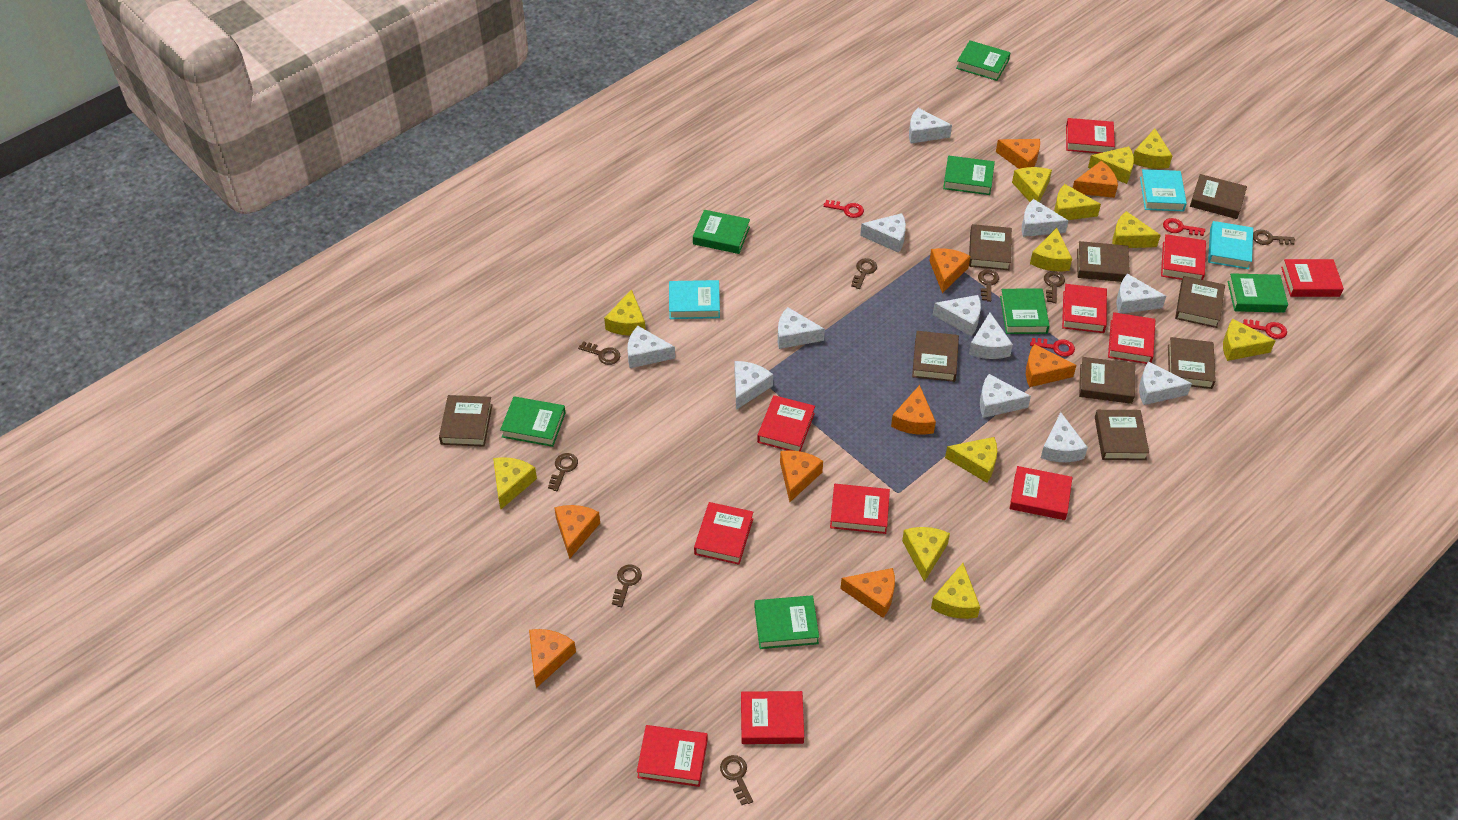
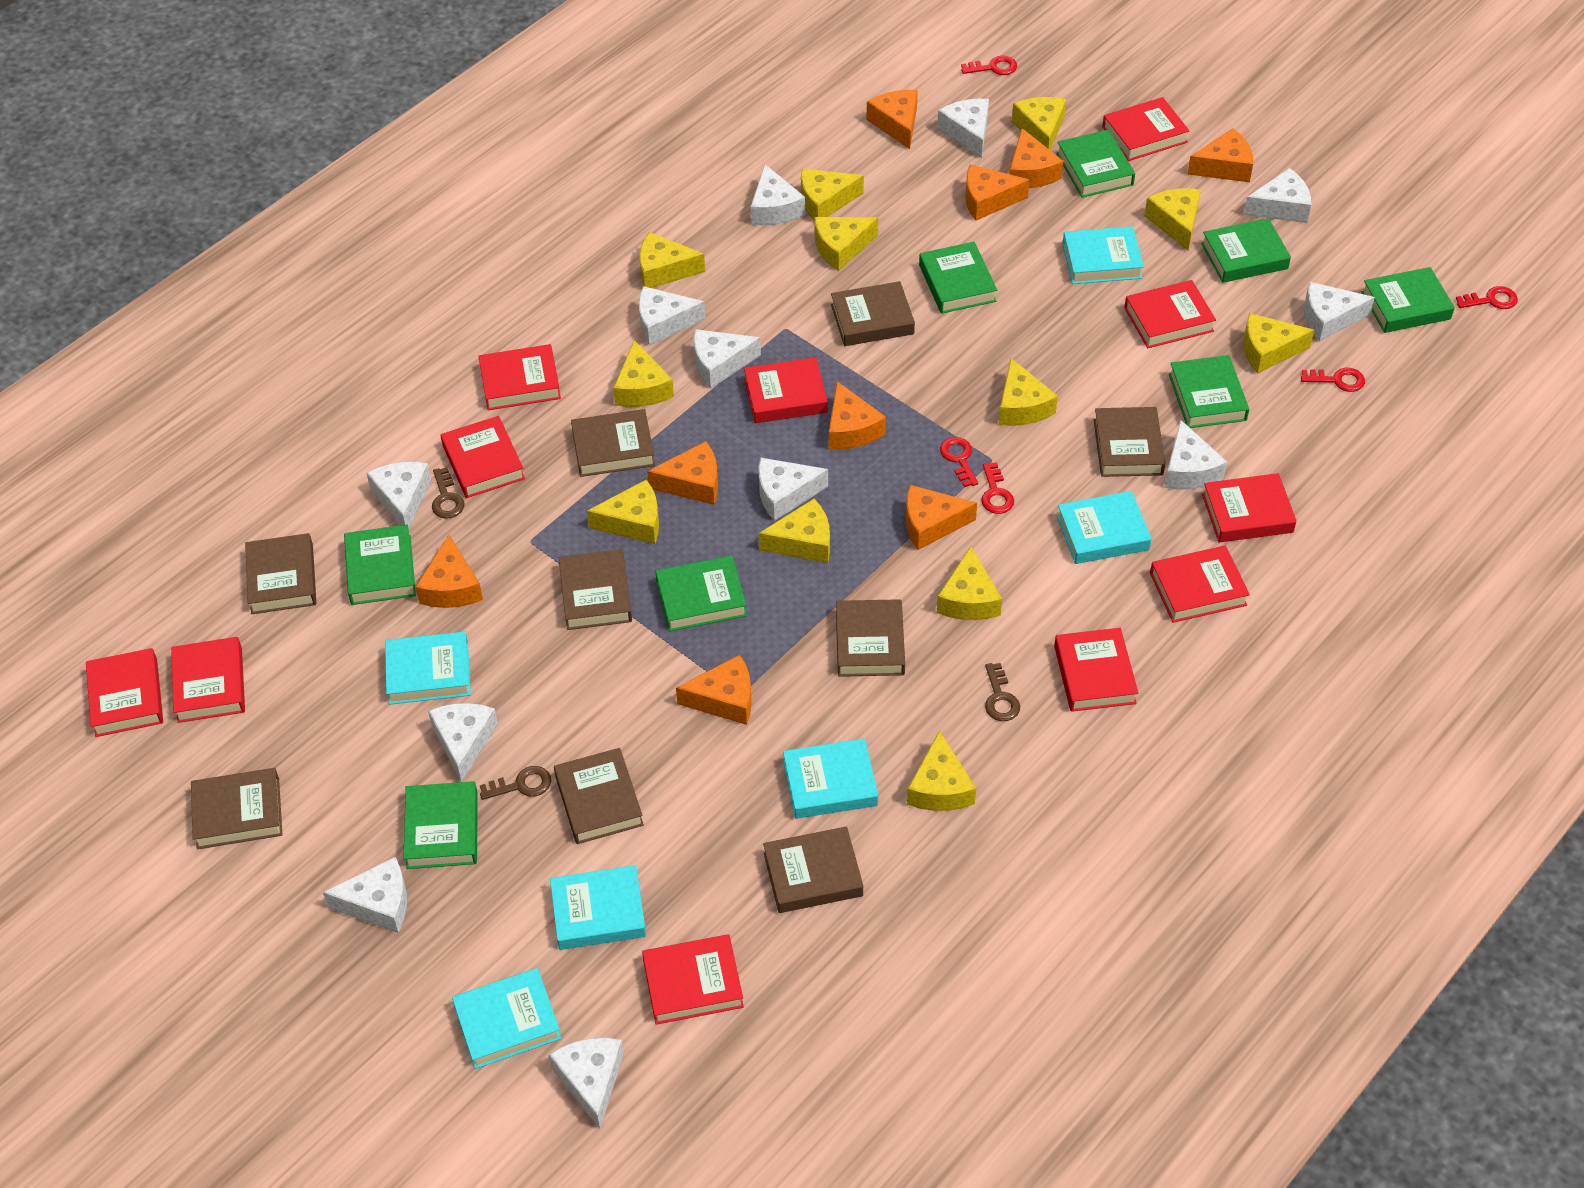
brown key: 8 -> 3
green book: 7 -> 8
red key: 4 -> 5
turquoise book: 3 -> 6

